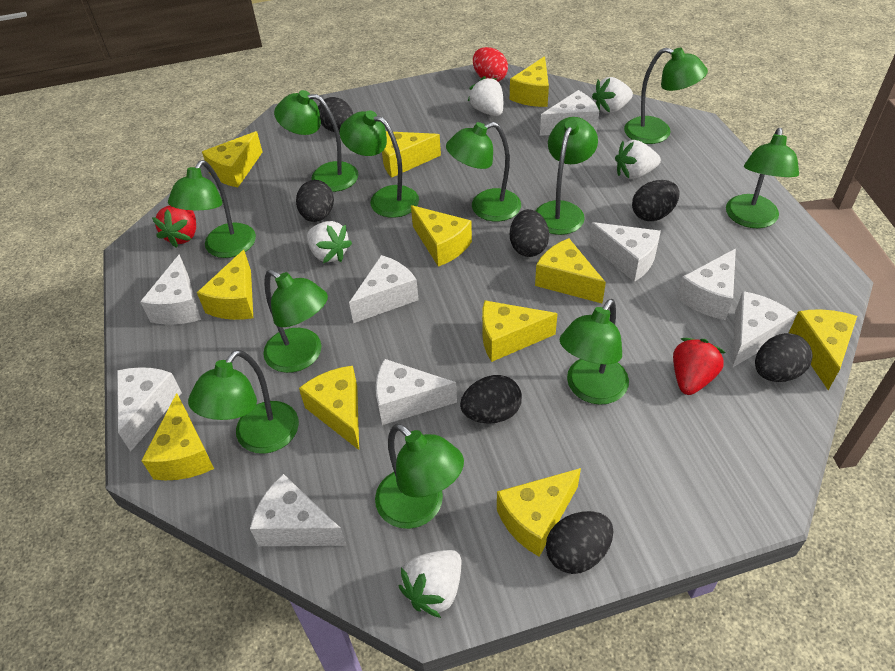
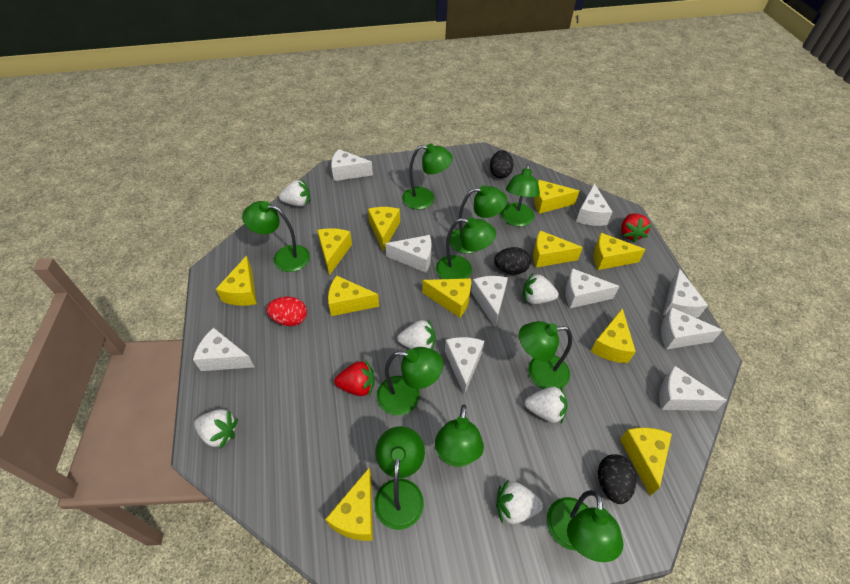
black egg: 7 -> 3
green lamp: 11 -> 10
white cheese: 9 -> 10
white strawberry: 5 -> 6

